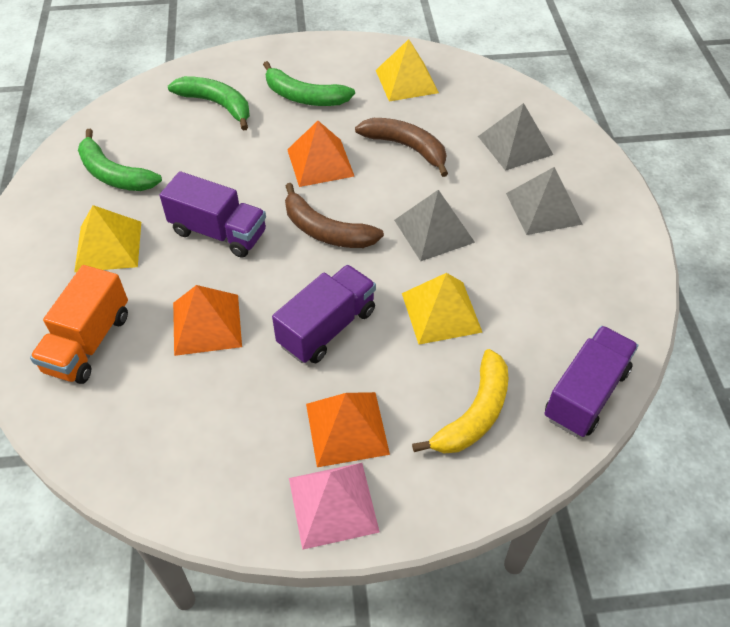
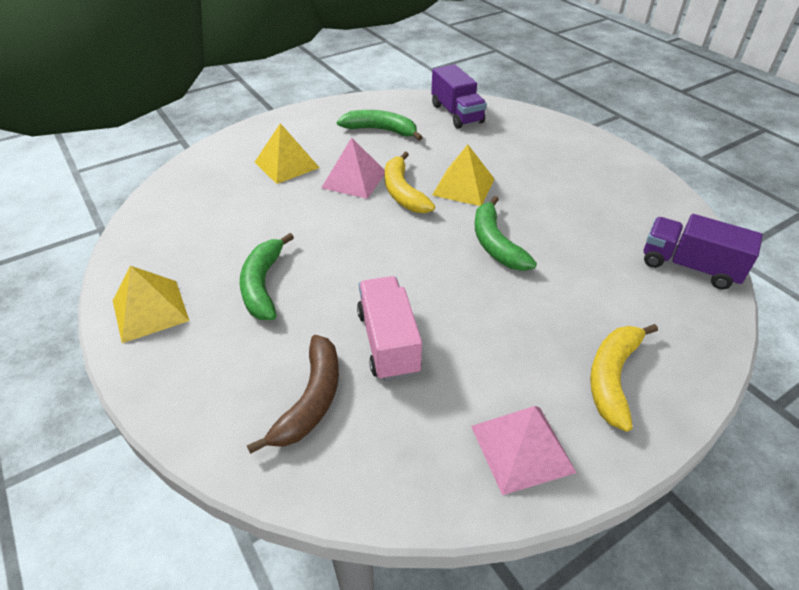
brown banana: 2 -> 1
grey pyramid: 3 -> 0
orange pyramid: 3 -> 0
orange truck: 1 -> 0
pink pyramid: 1 -> 2
pink truck: 0 -> 1
purple truck: 3 -> 2
yellow banana: 1 -> 2

